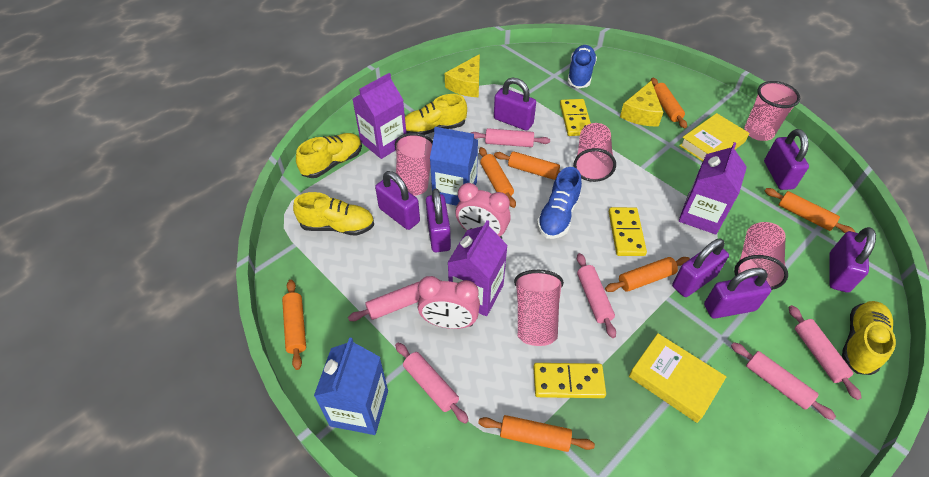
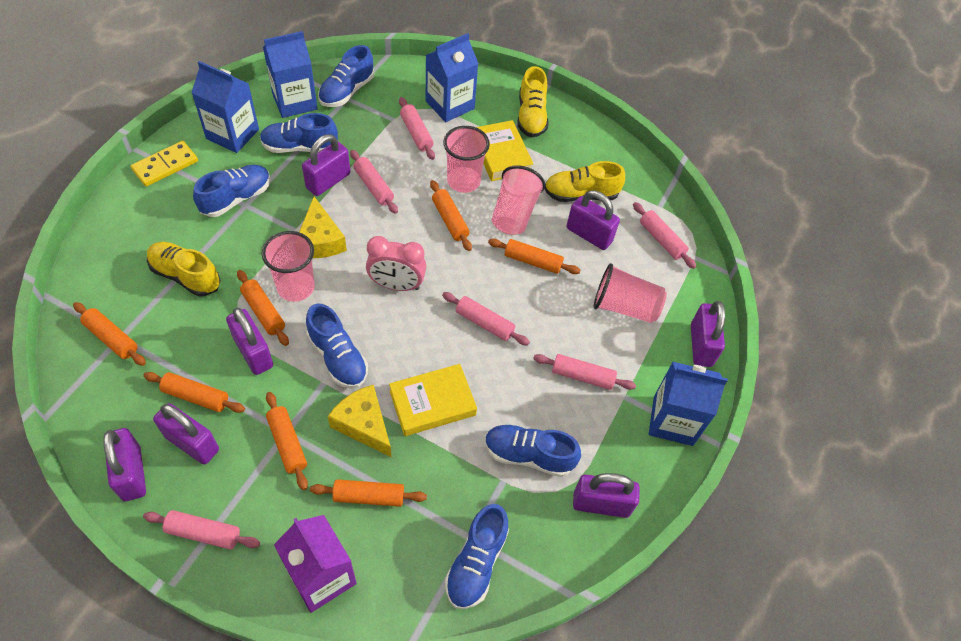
blue carton: 2 -> 4
blue shoe: 2 -> 6
pink clock: 2 -> 1
pink cup: 5 -> 4
purple carton: 3 -> 1
yellow domino: 3 -> 1
yellow shoe: 4 -> 3

